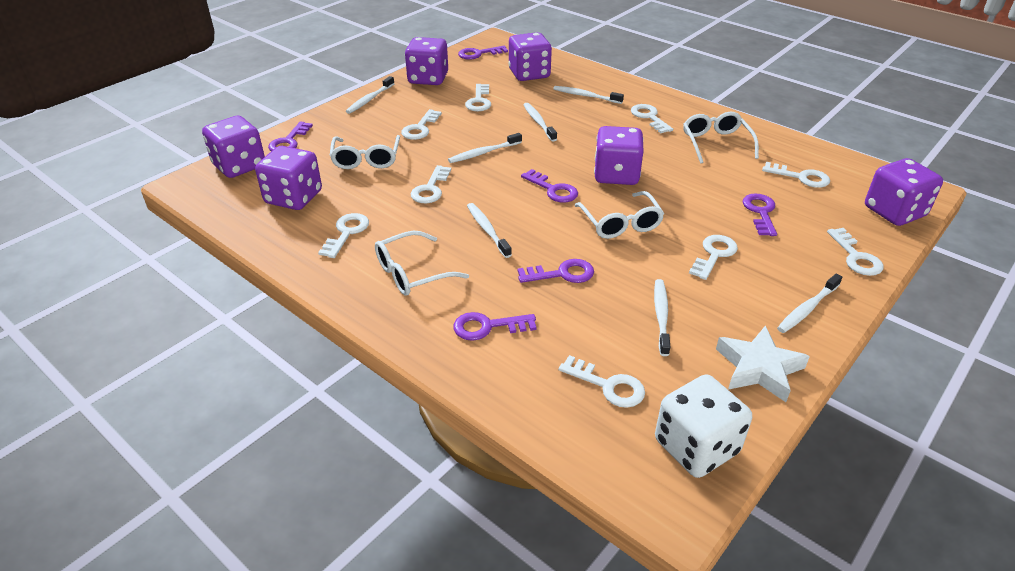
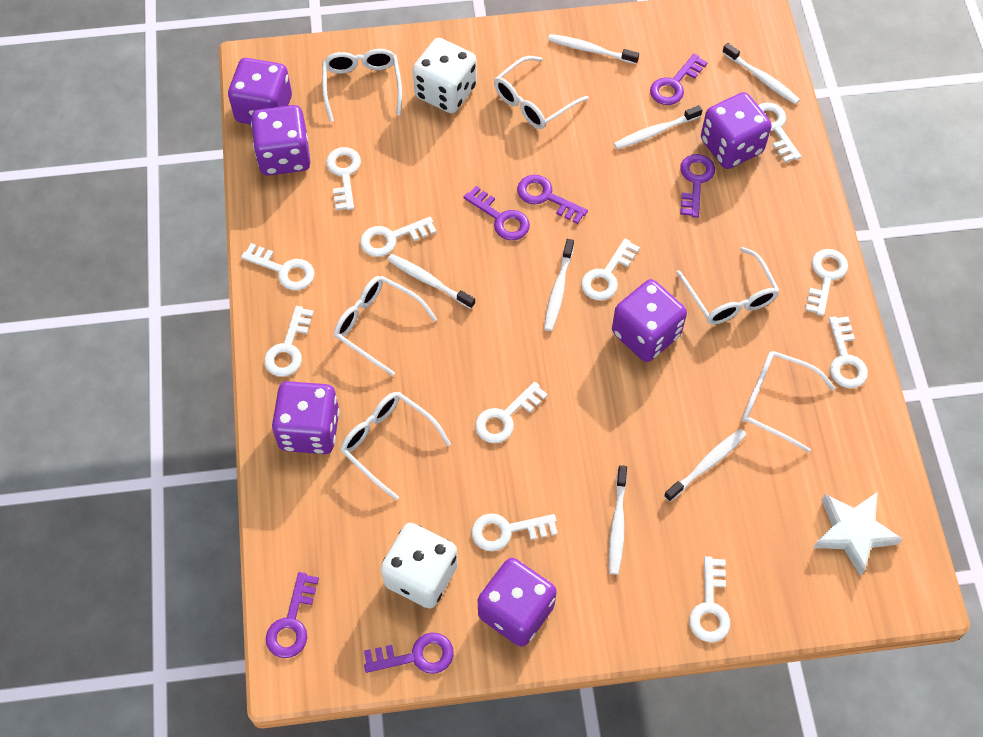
white dice: 1 -> 2
white glasses: 4 -> 6
white key: 9 -> 11

